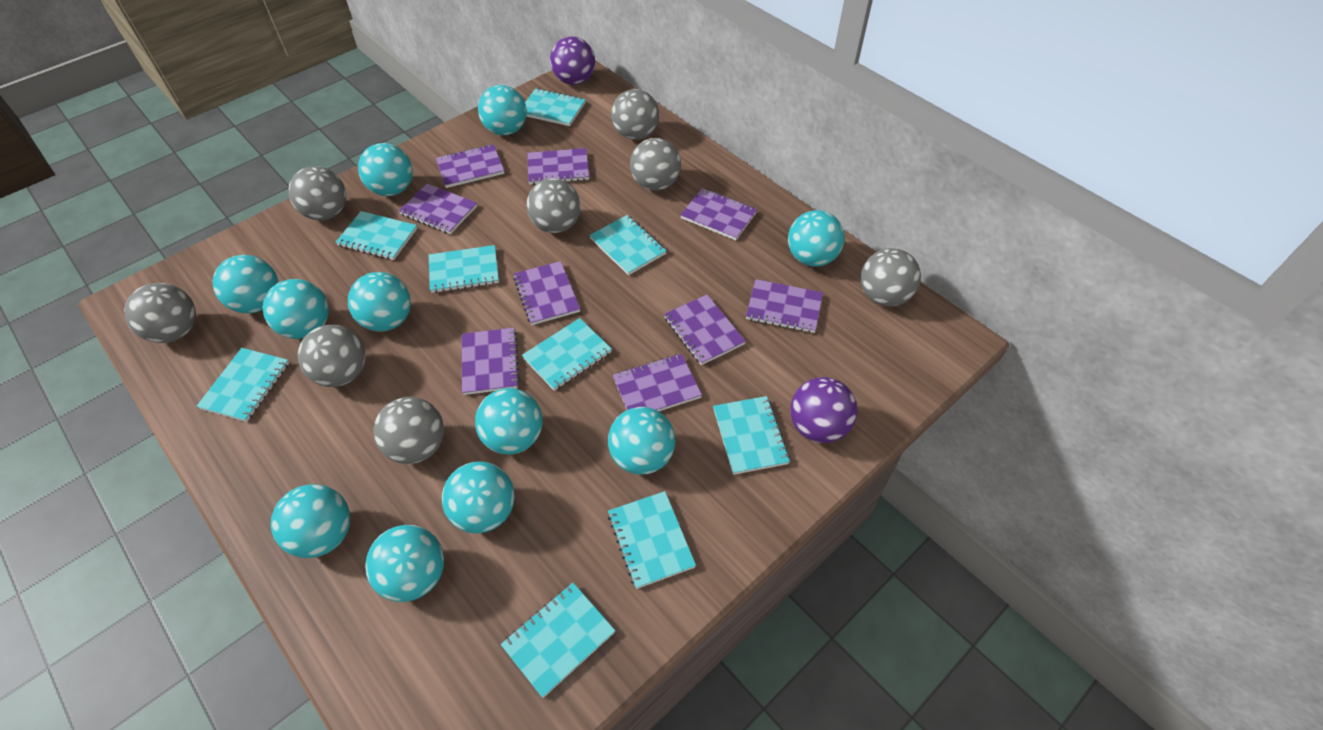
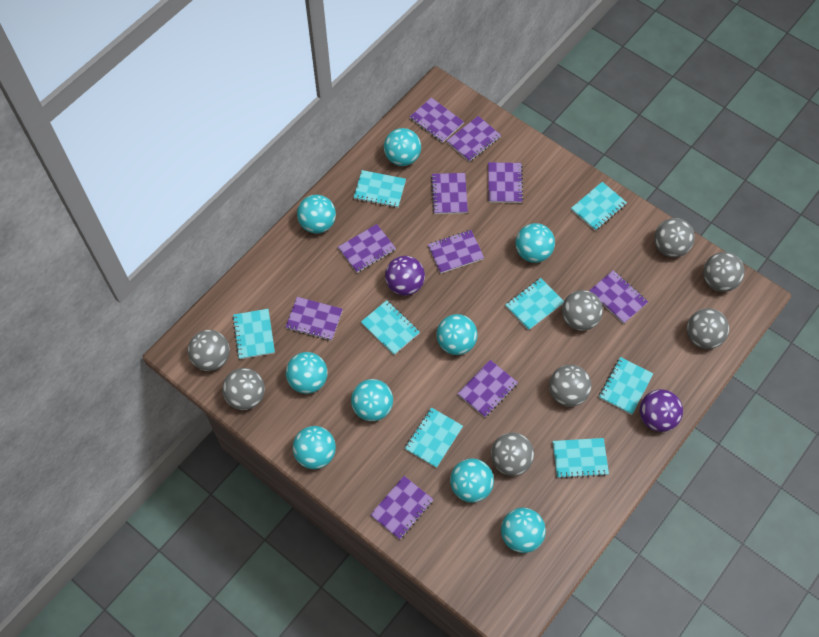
purple notebook: 9 -> 10
turquoise ball: 11 -> 9
turquoise notebook: 9 -> 8

